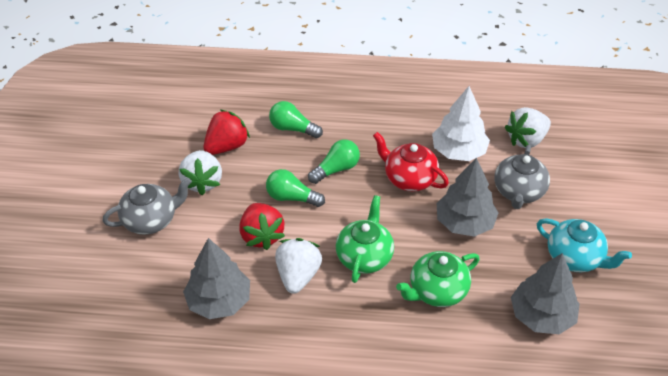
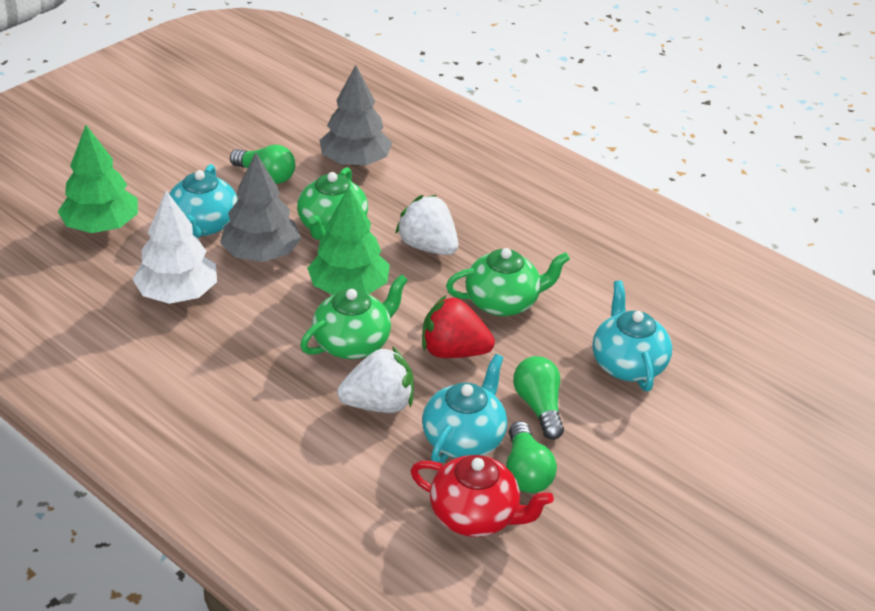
green teapot: 2 -> 3
green tree: 0 -> 2
grey teapot: 2 -> 0
grey tree: 3 -> 2
red strawberry: 2 -> 1
turquoise teapot: 1 -> 3
white strawberry: 3 -> 2

